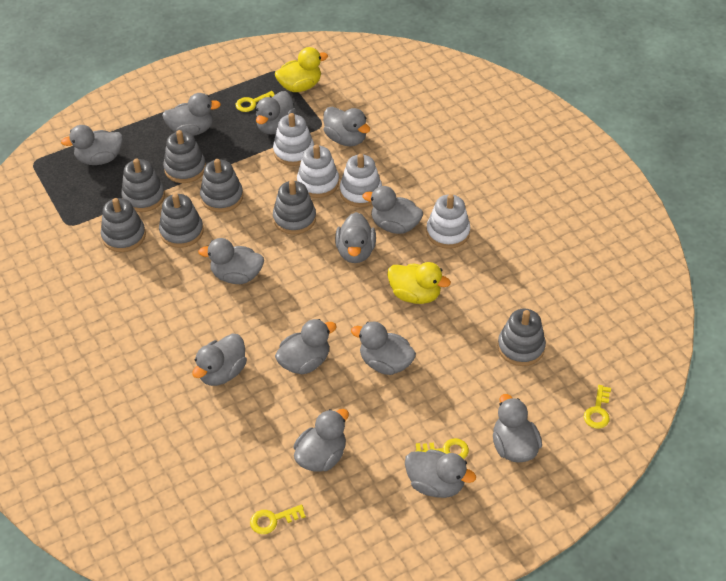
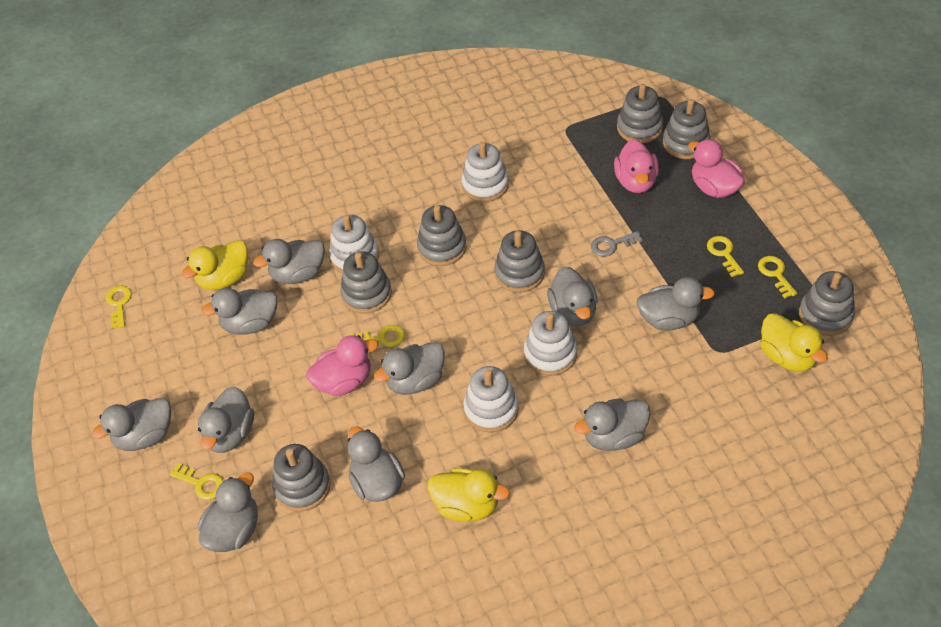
grey duck: 13 -> 10
grey key: 0 -> 1
pink duck: 0 -> 3
yellow duck: 2 -> 3
yellow key: 4 -> 5

